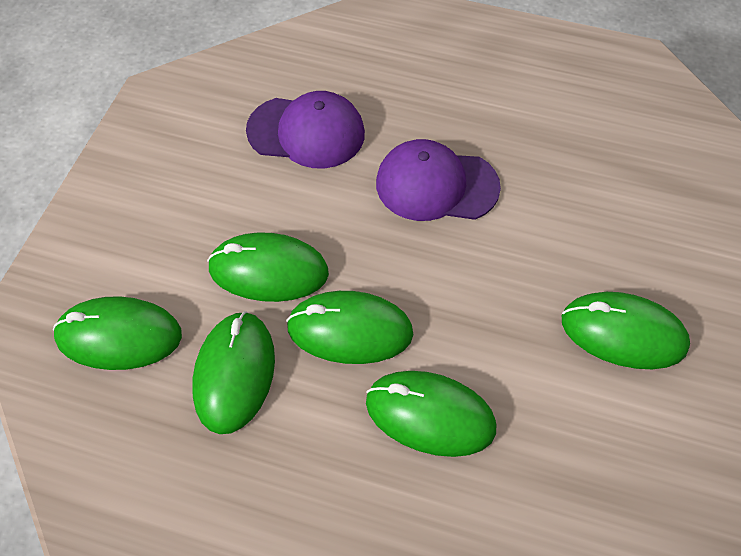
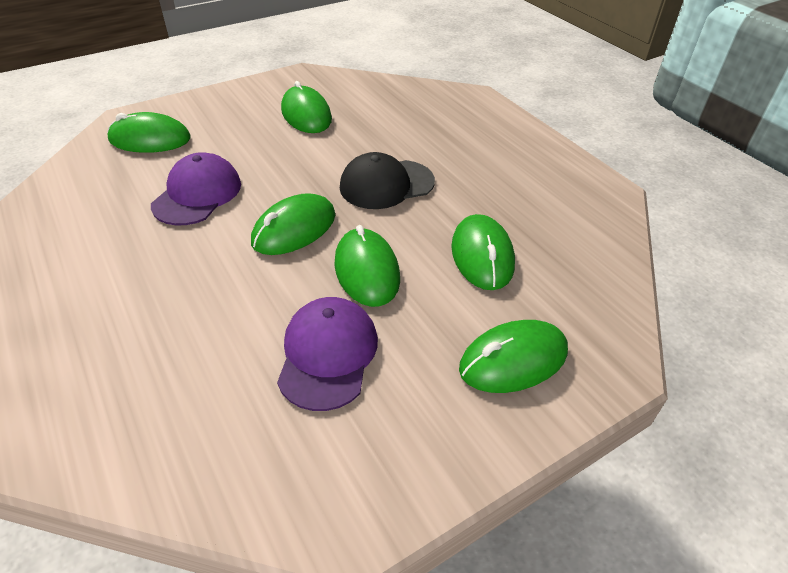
black cap: 0 -> 1

